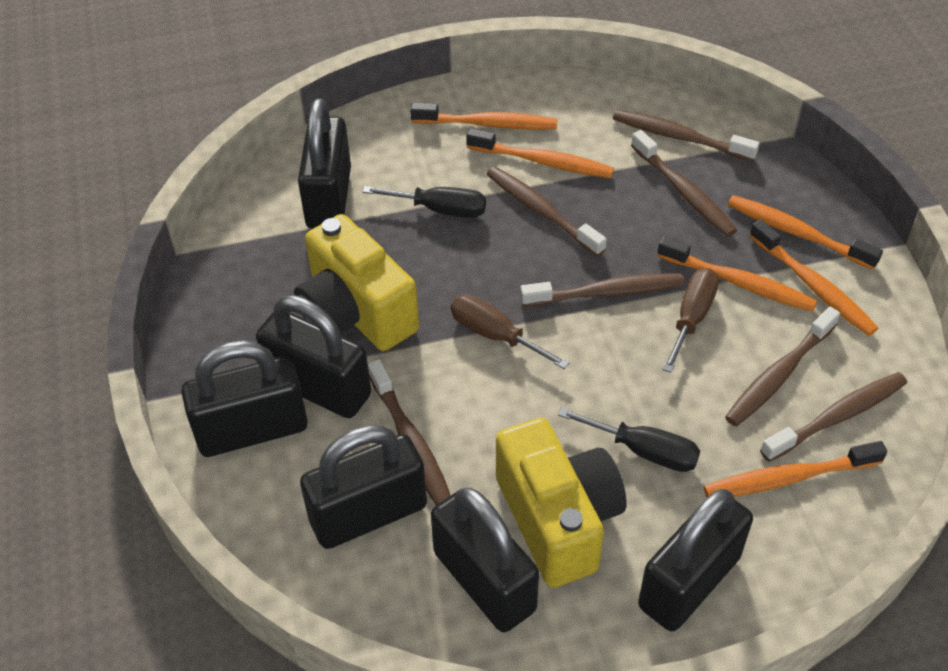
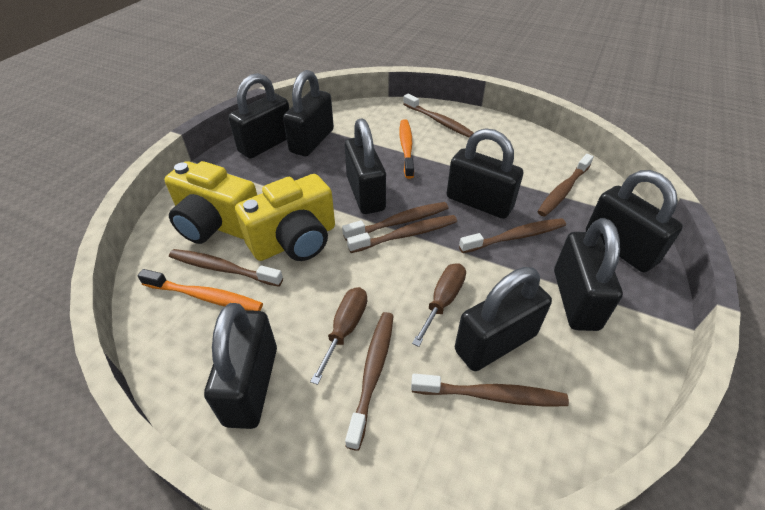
black padlock: 6 -> 8
black screwdriver: 2 -> 0
brown toothbrush: 7 -> 8
orange toothbrush: 6 -> 2

